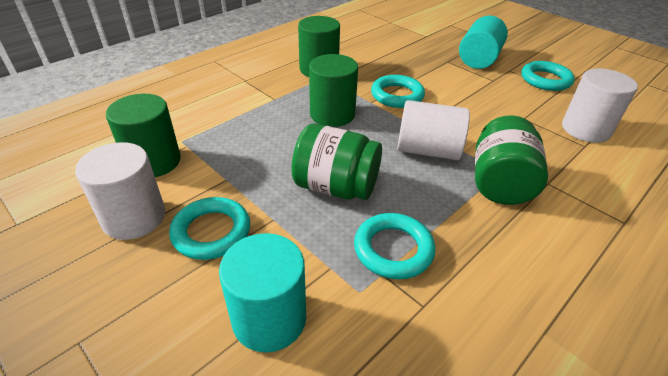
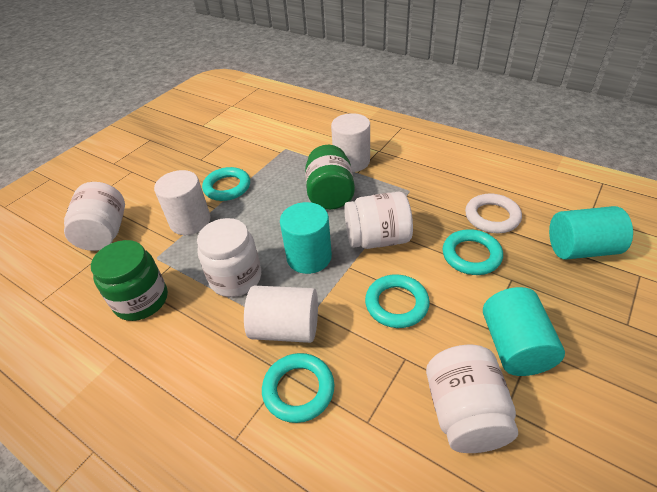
green cylinder: 3 -> 0
turquoise cylinder: 2 -> 3
white jar: 0 -> 4
white ring: 0 -> 1

